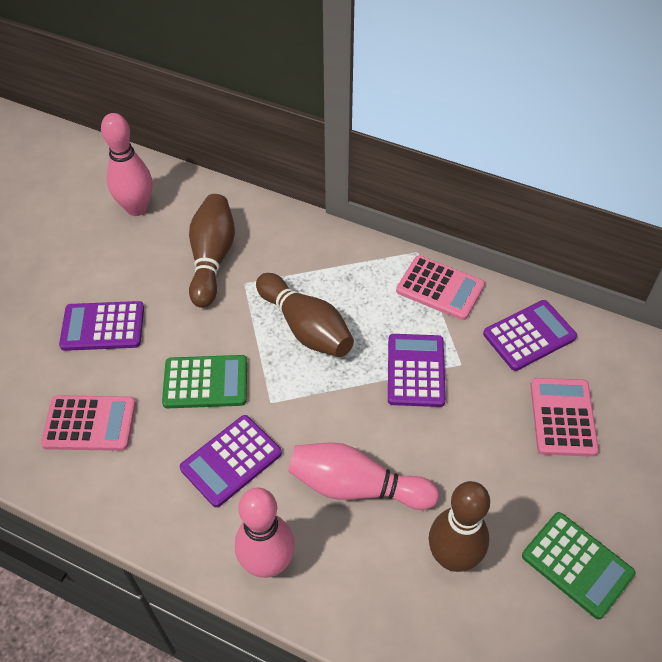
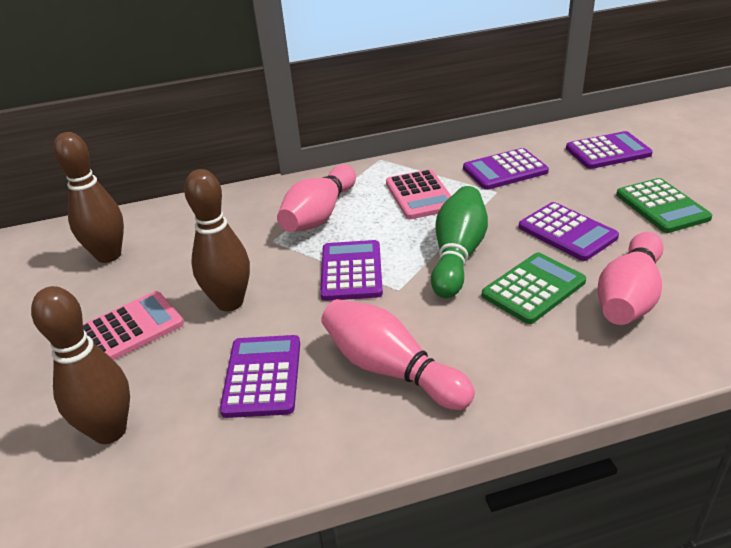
green bowling pin: 0 -> 1
pink calculator: 3 -> 2
purple calculator: 4 -> 5

